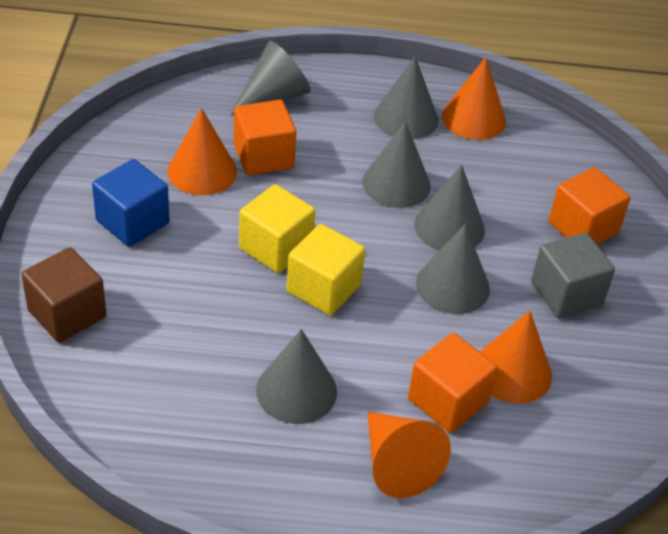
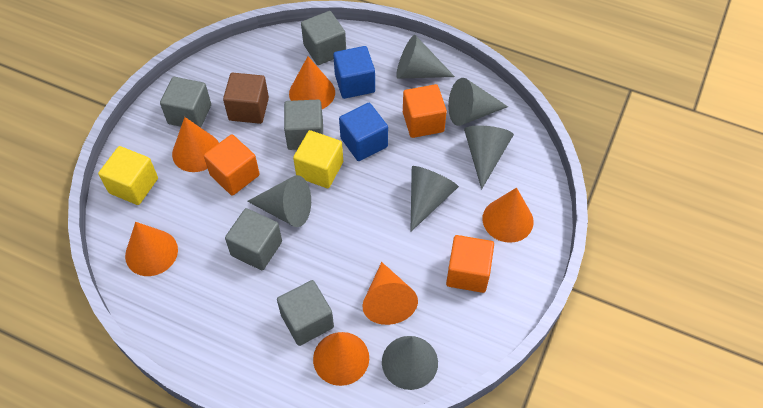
blue cube: 1 -> 2
grey cube: 1 -> 5
orange cone: 4 -> 6

